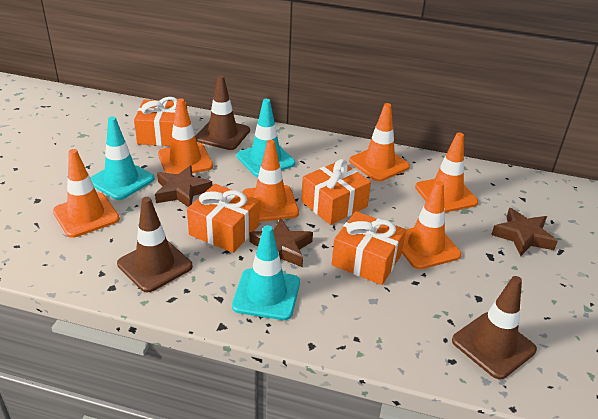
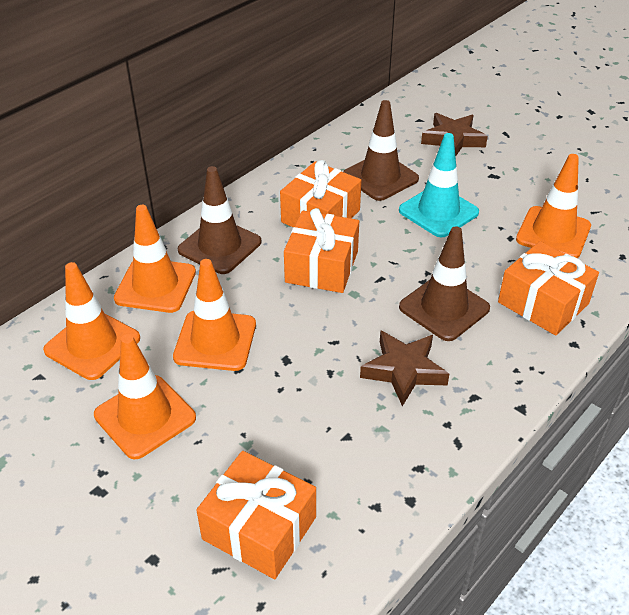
brown star: 3 -> 2
orange traffic cone: 6 -> 5
turquoise traffic cone: 3 -> 1

